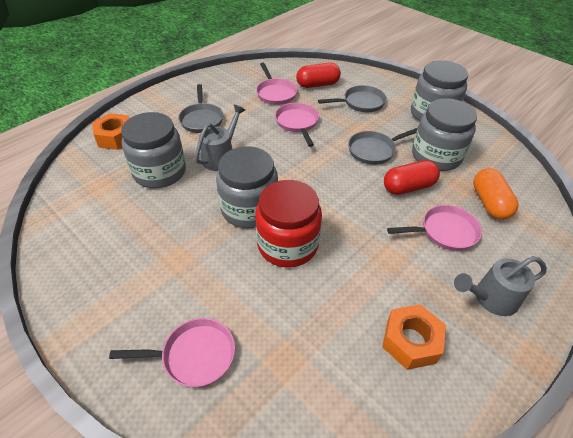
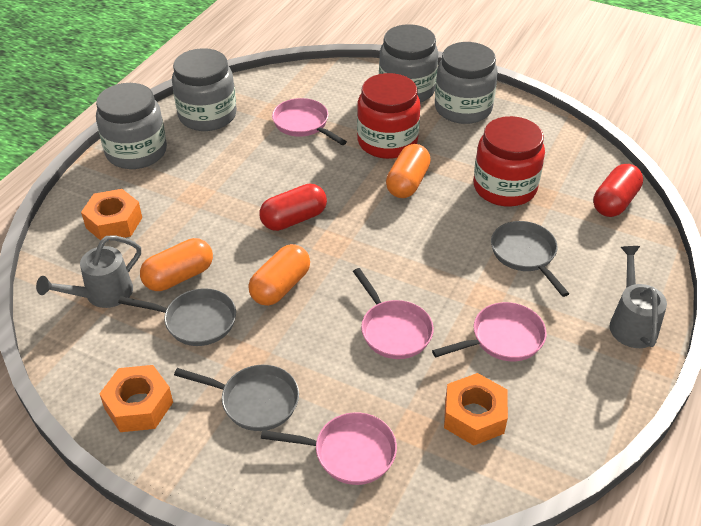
orange capsule: 1 -> 3
orange nut: 2 -> 3
red jar: 1 -> 2

